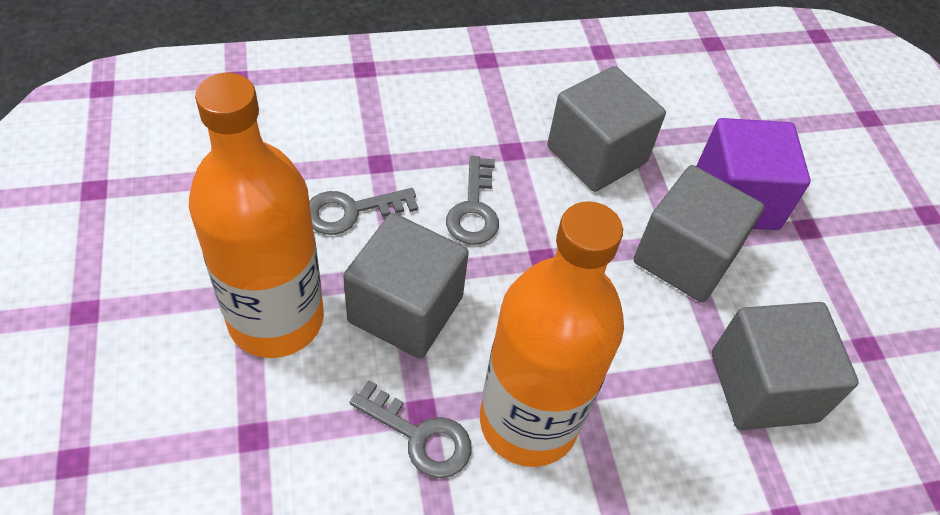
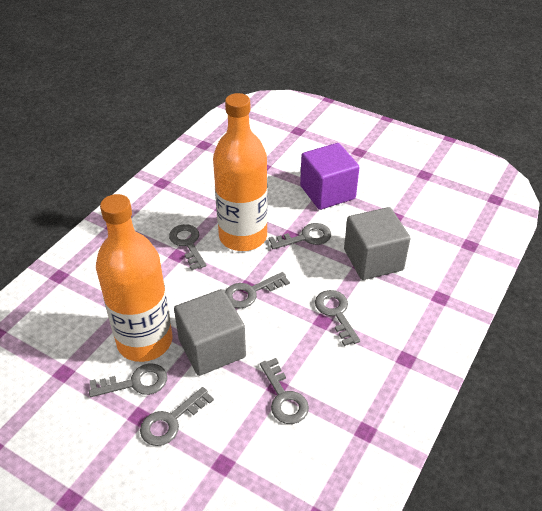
grey cube: 4 -> 2
grey key: 3 -> 7

